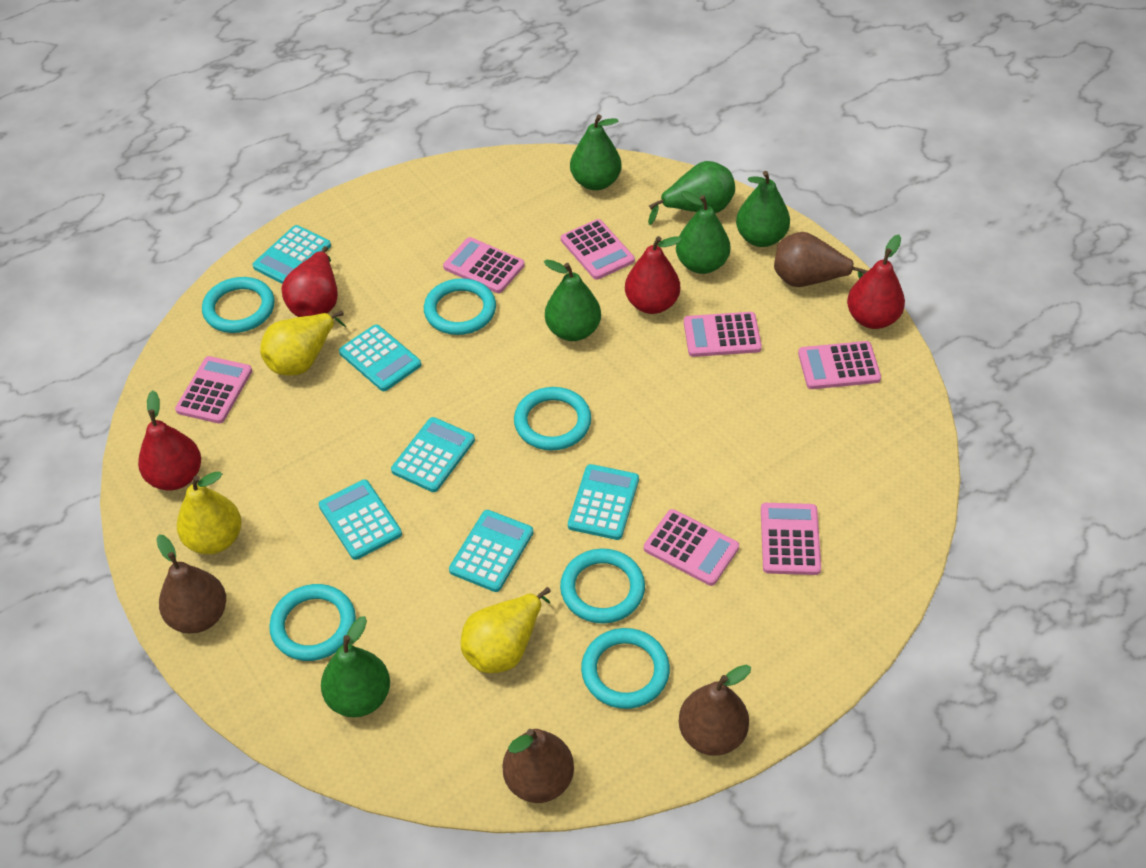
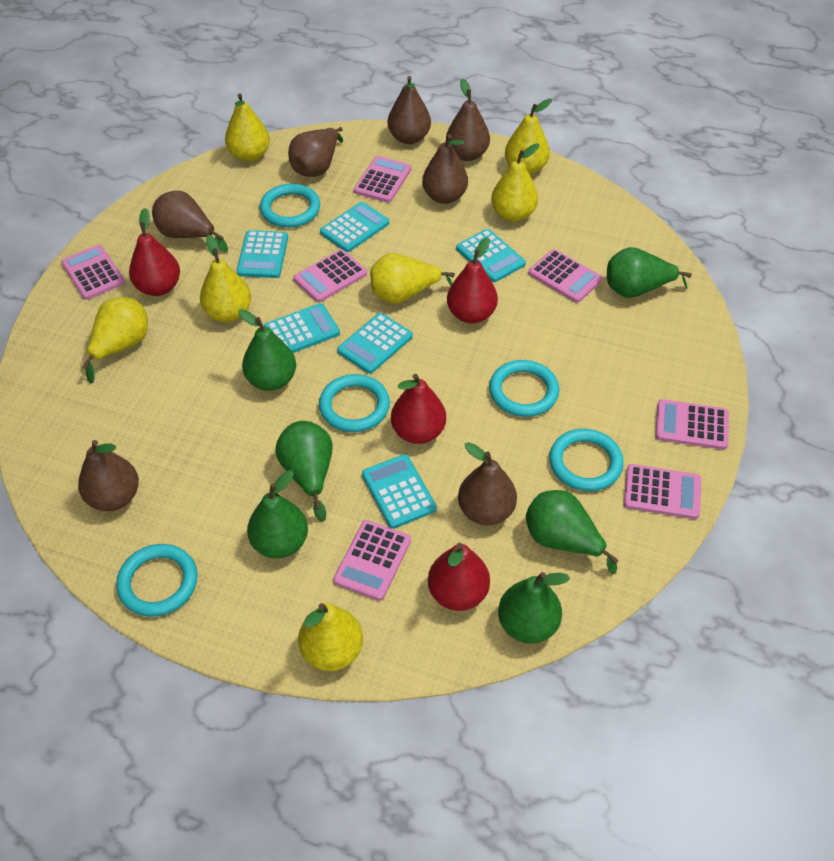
brown pear: 4 -> 7
turquoise ring: 6 -> 5
yellow pear: 3 -> 7

